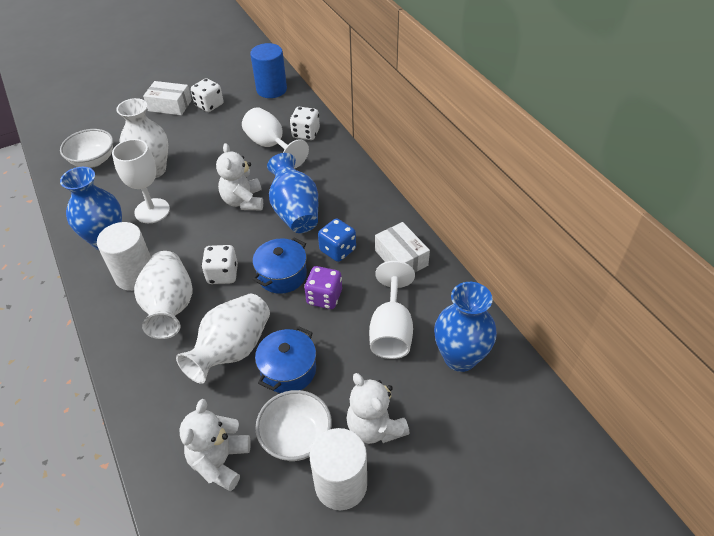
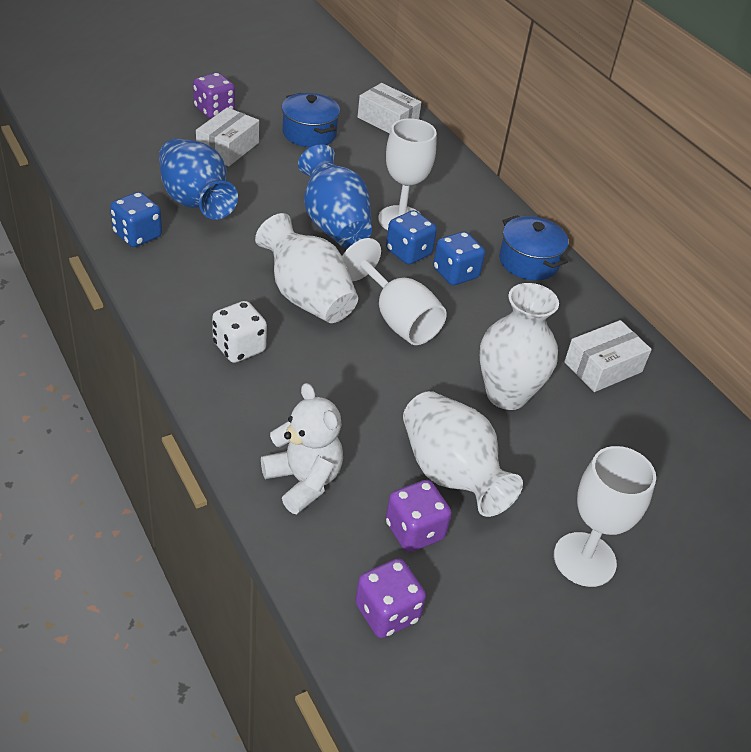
blue cylinder: 1 -> 0
blue dice: 1 -> 3
blue vase: 3 -> 2
purple dice: 1 -> 3
white bowl: 2 -> 0
white box: 2 -> 3
white cylinder: 2 -> 0
white dice: 3 -> 1
white teddy bear: 3 -> 1

